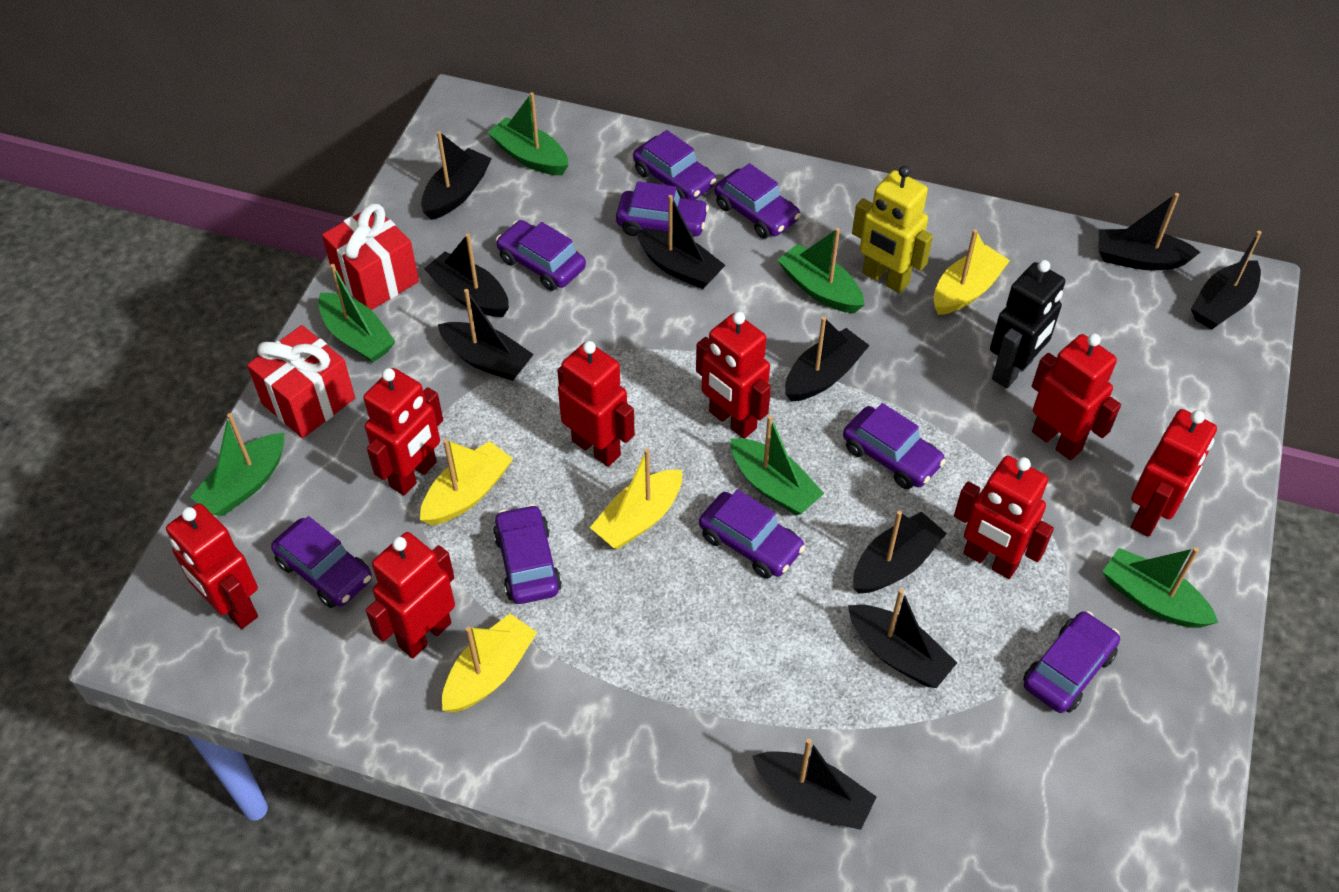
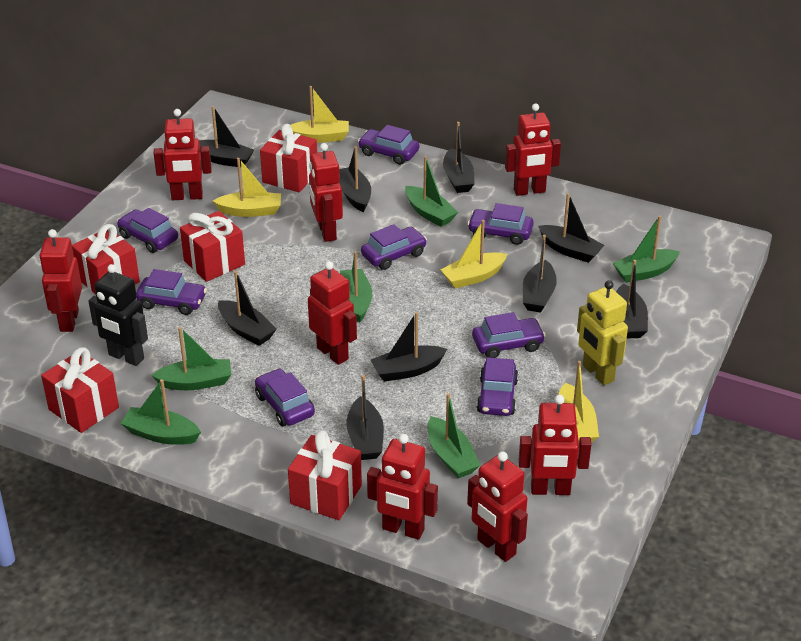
black boat: 10 -> 9
purple car: 9 -> 8
red gift: 2 -> 5

